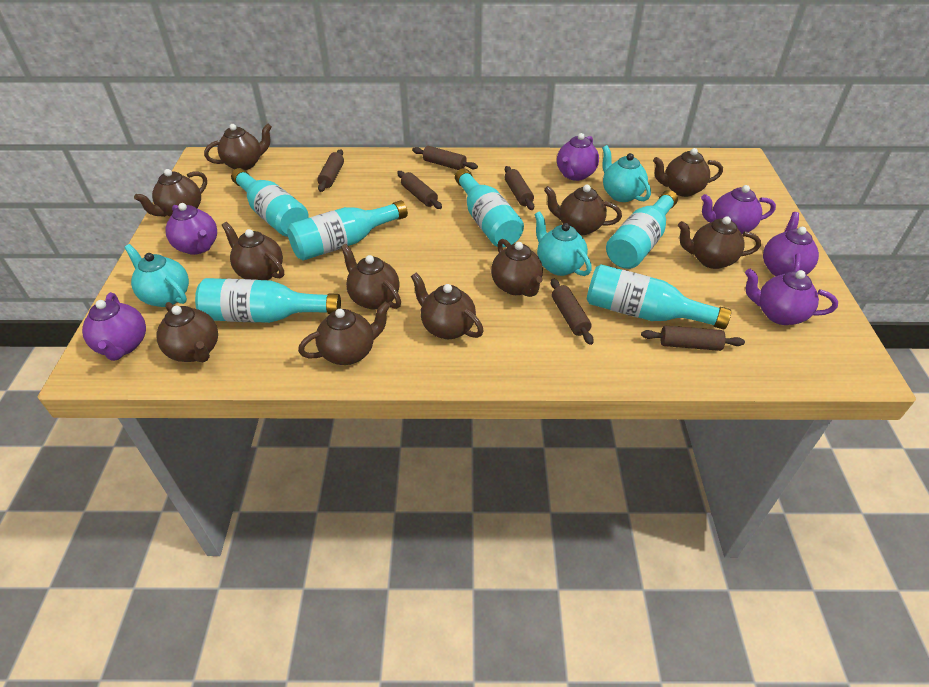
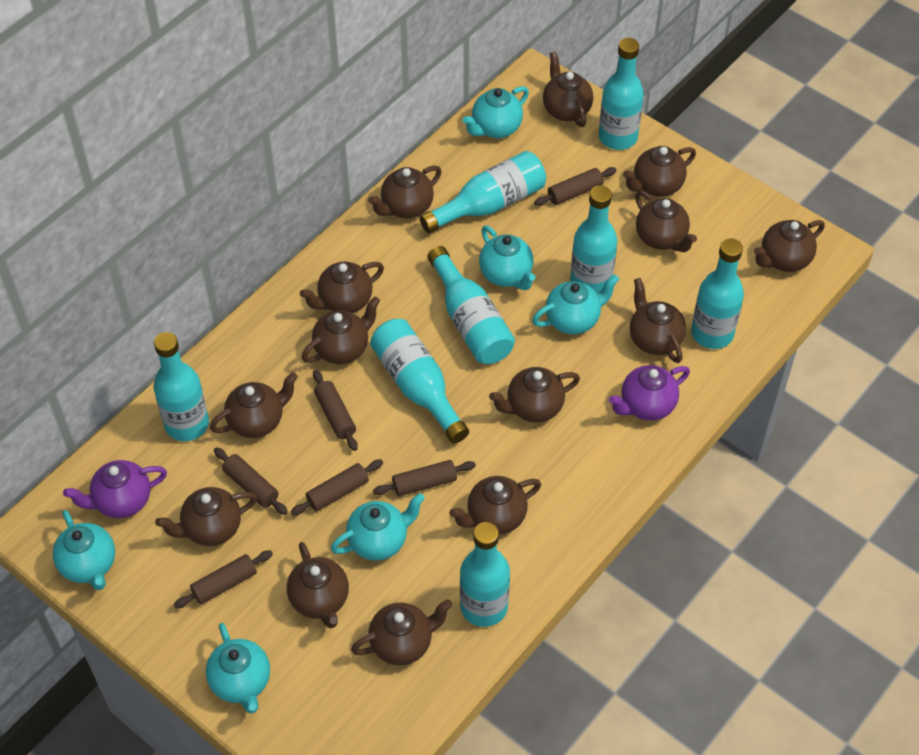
brown teapot: 11 -> 14
purple teapot: 6 -> 2
turquoise bottle: 6 -> 8
turquoise teapot: 3 -> 6

